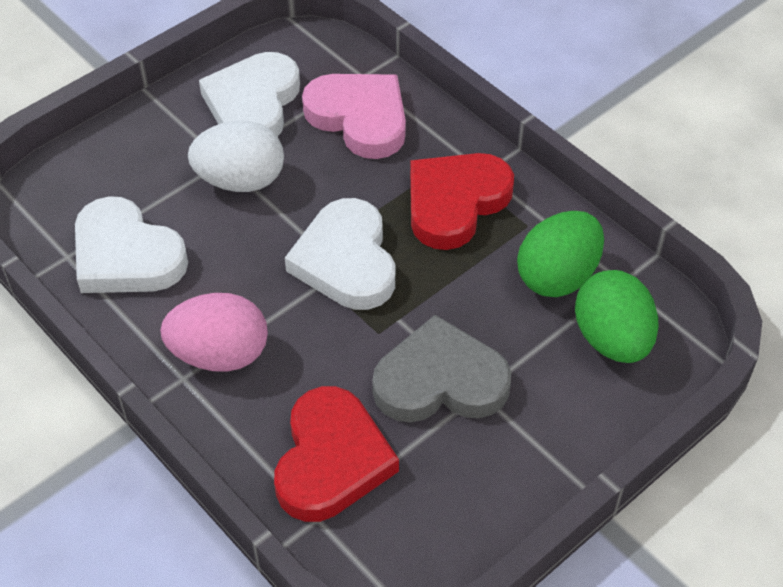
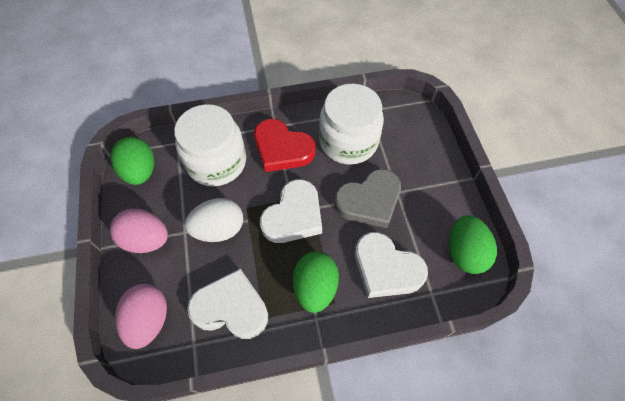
green egg: 2 -> 3
pink egg: 1 -> 2
pink heart: 1 -> 0
red heart: 2 -> 1
white jar: 0 -> 2

